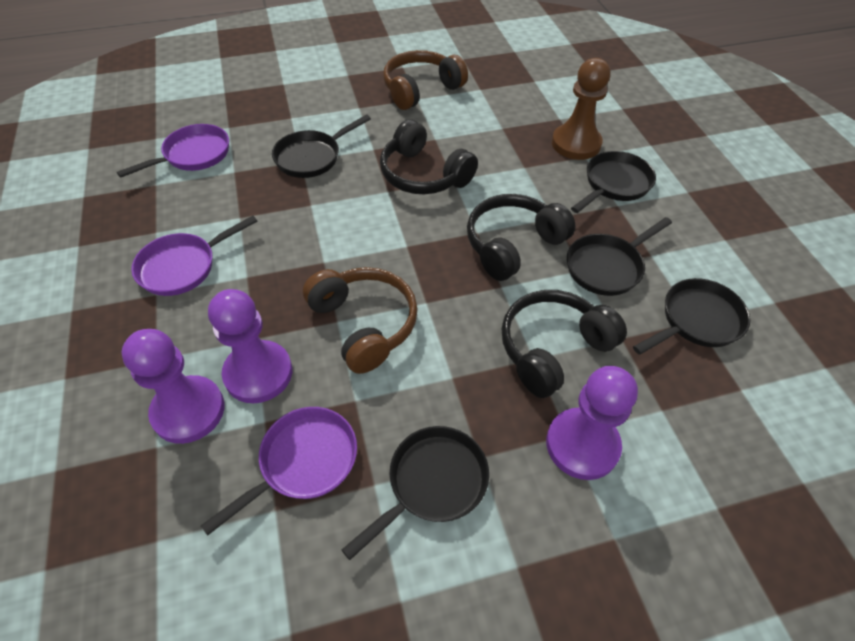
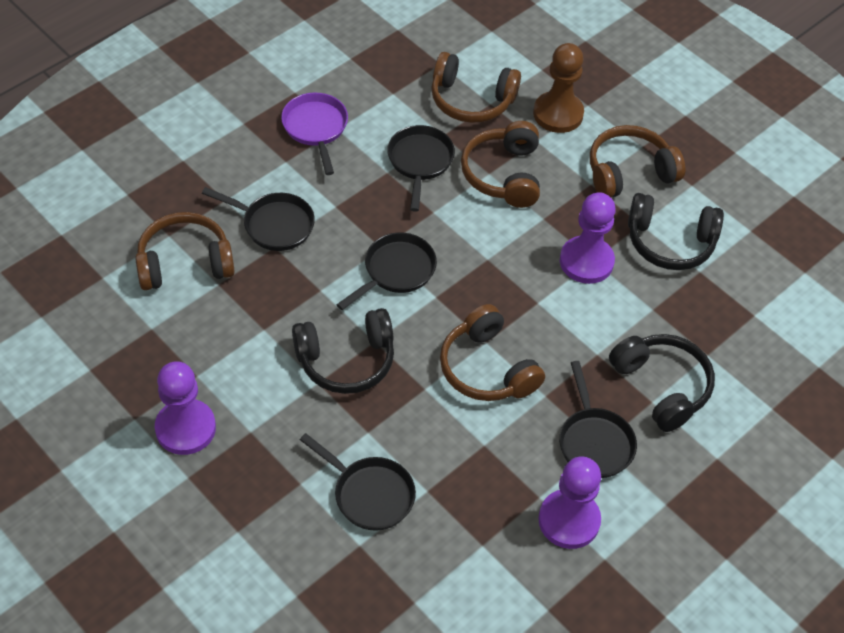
brown headphones: 2 -> 5
purple pan: 3 -> 1

